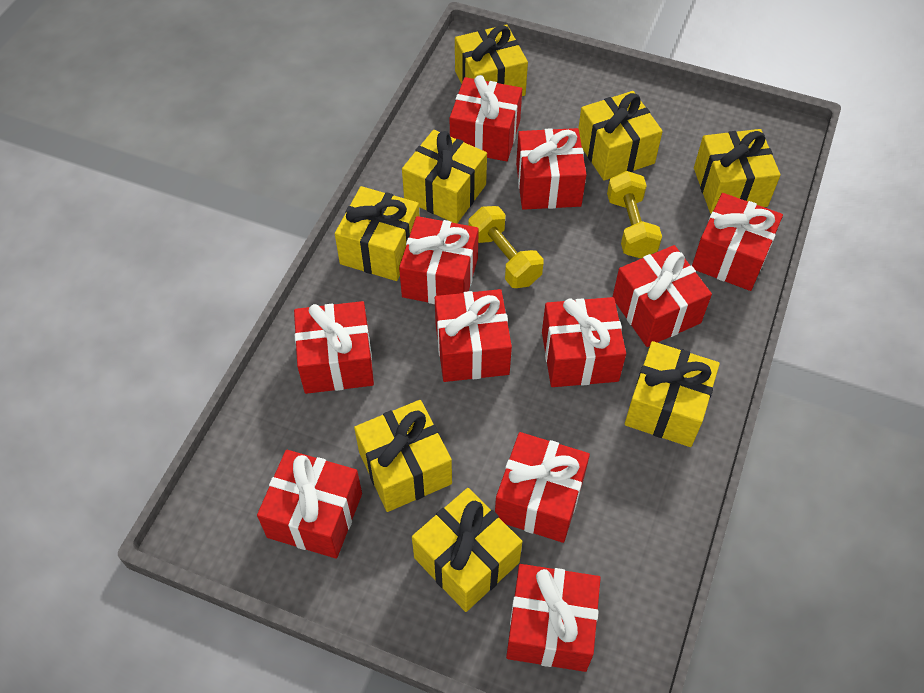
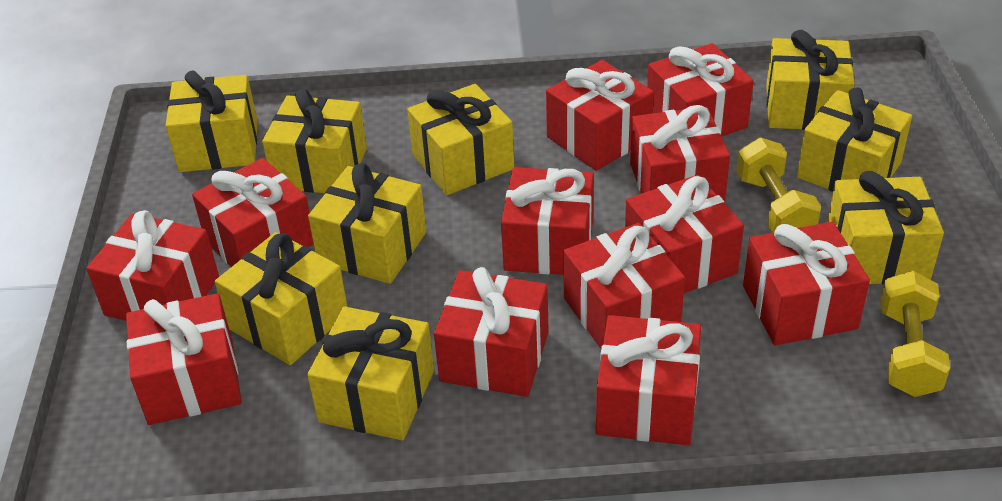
red gift: 11 -> 12
yellow gift: 8 -> 9

